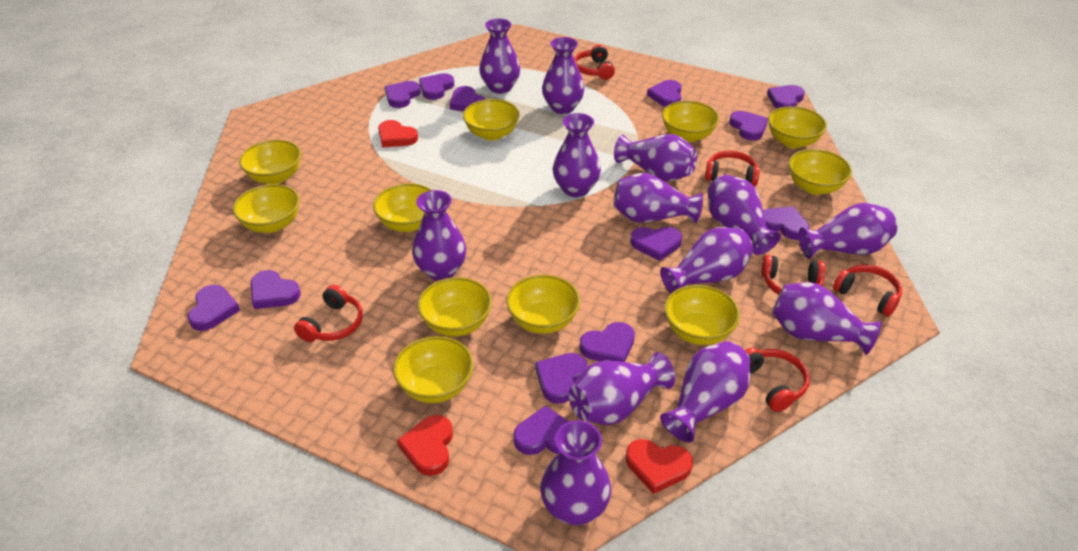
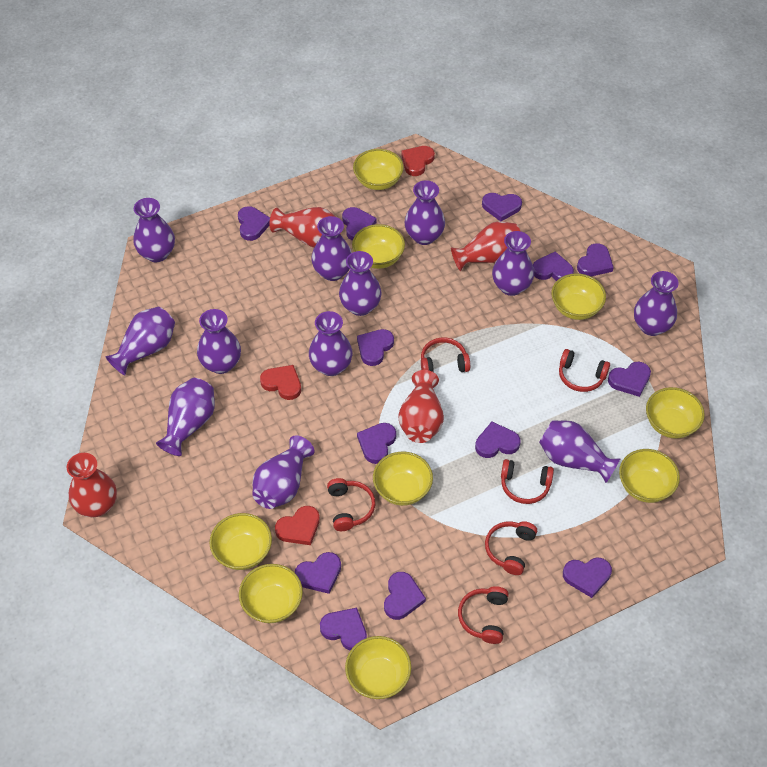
purple vase: 13 -> 12
red vase: 0 -> 4
yellow bowl: 11 -> 9

